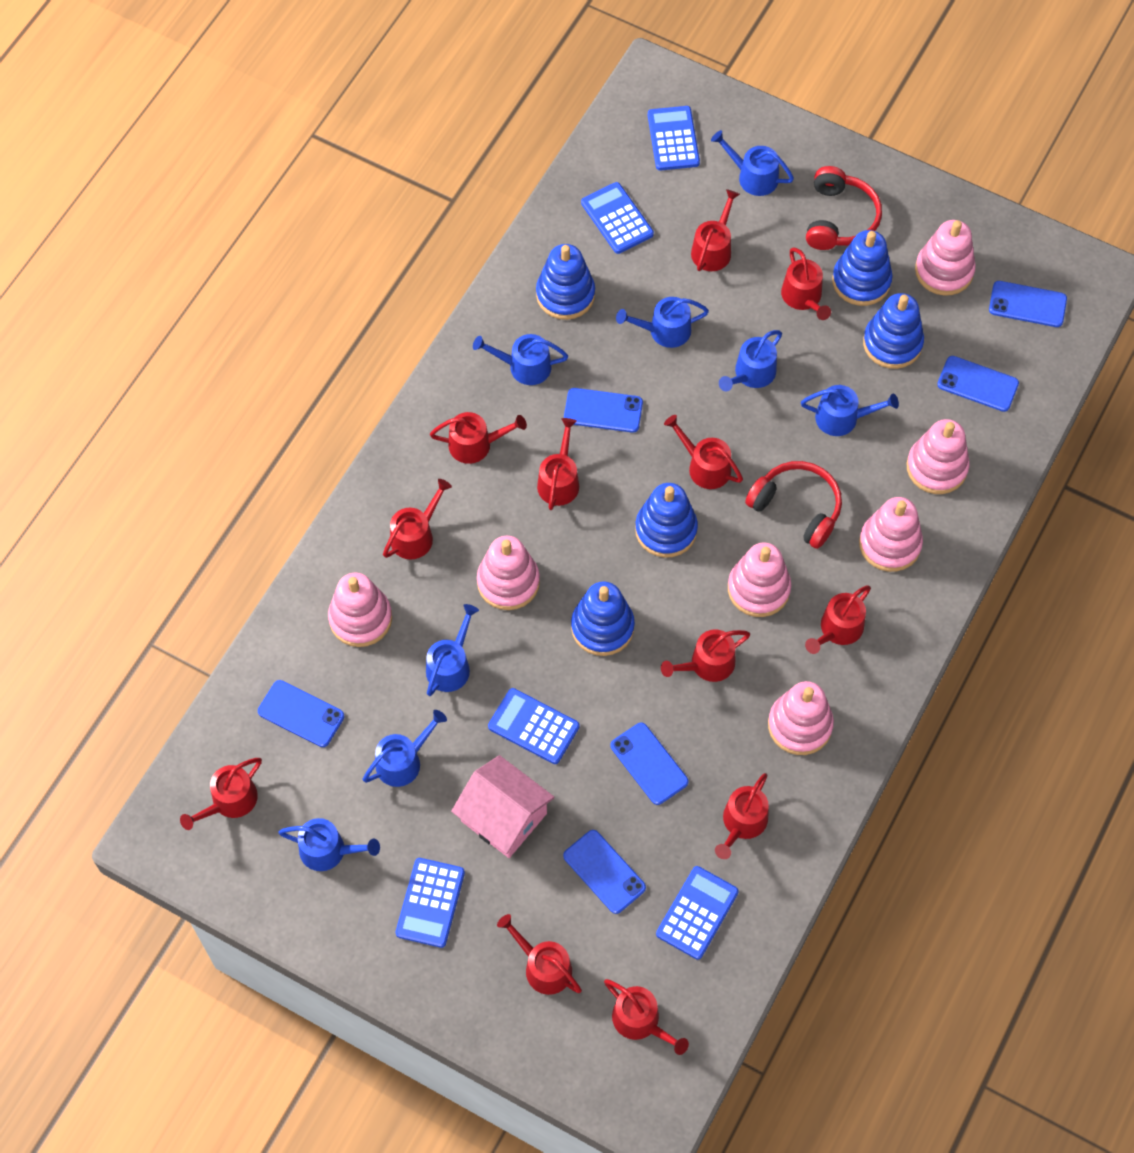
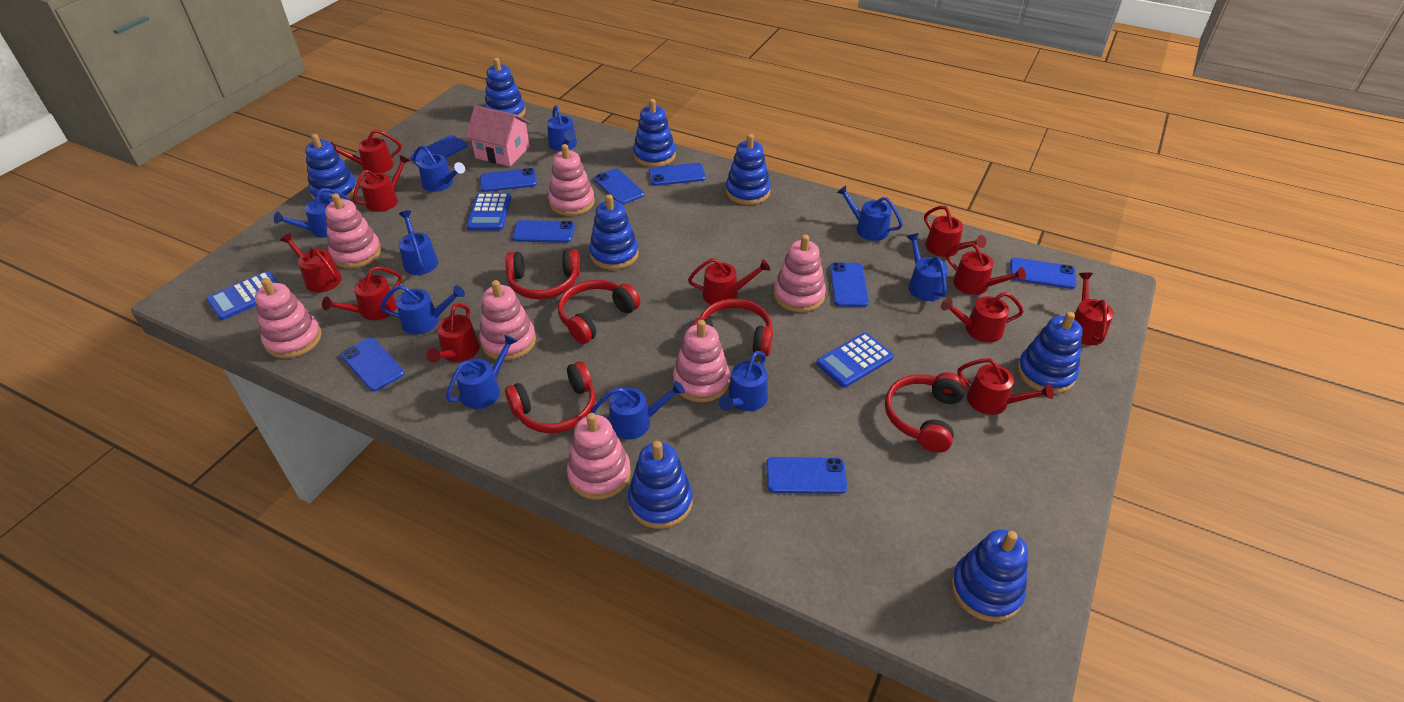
blue calculator: 5 -> 3
blue phone: 6 -> 9
blue stacking toy: 5 -> 8
blue watering can: 8 -> 10
red headphones: 2 -> 5
red watering can: 12 -> 11

